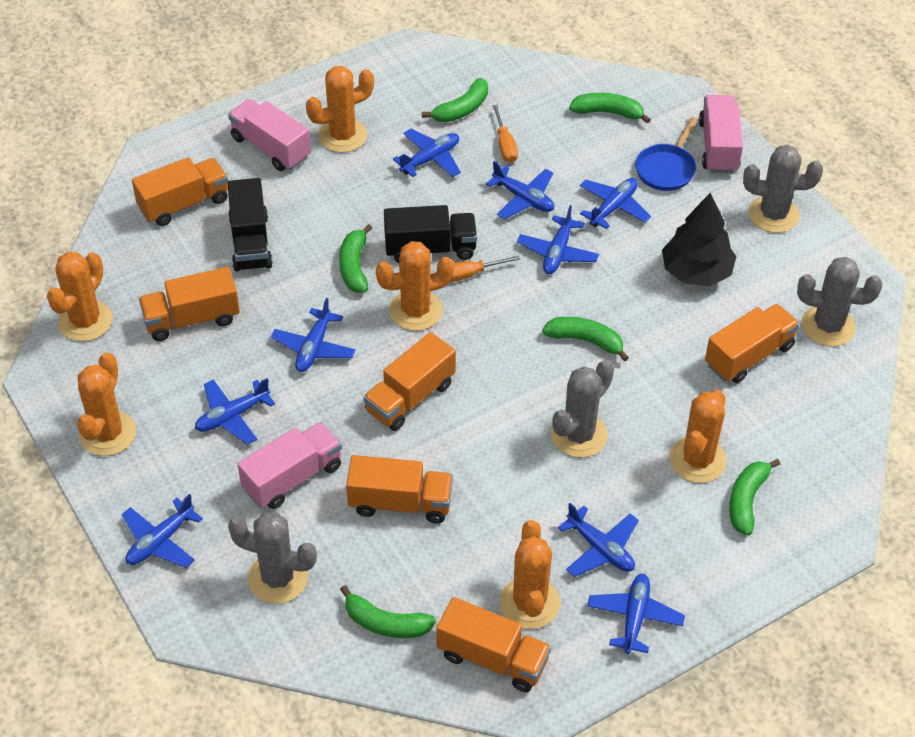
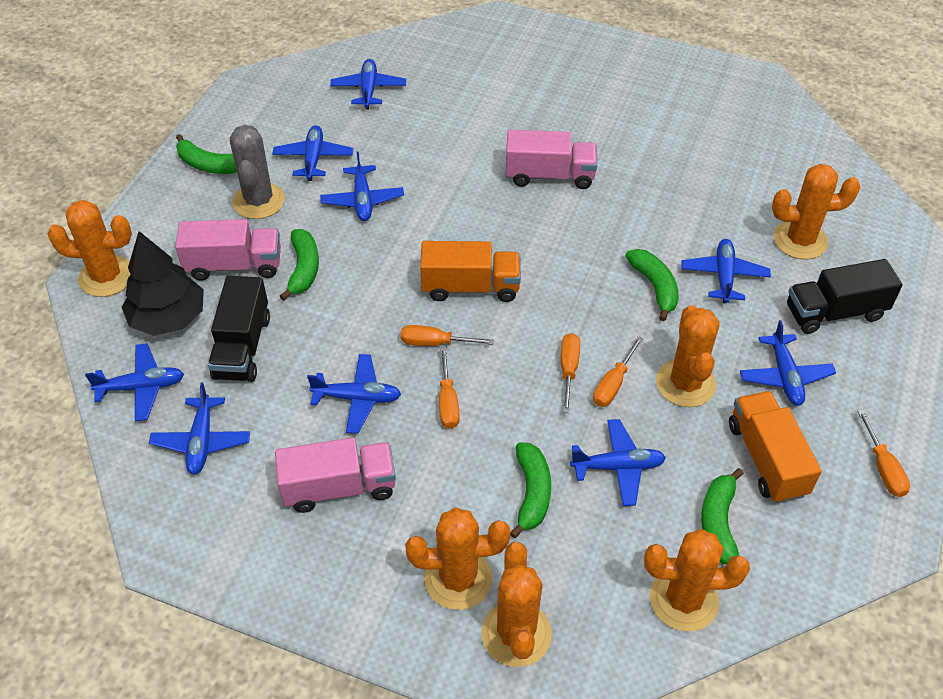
blue pan: 1 -> 0
green banana: 6 -> 5
grey cactus: 4 -> 1
orange screwdriver: 2 -> 5
orange truck: 6 -> 2

